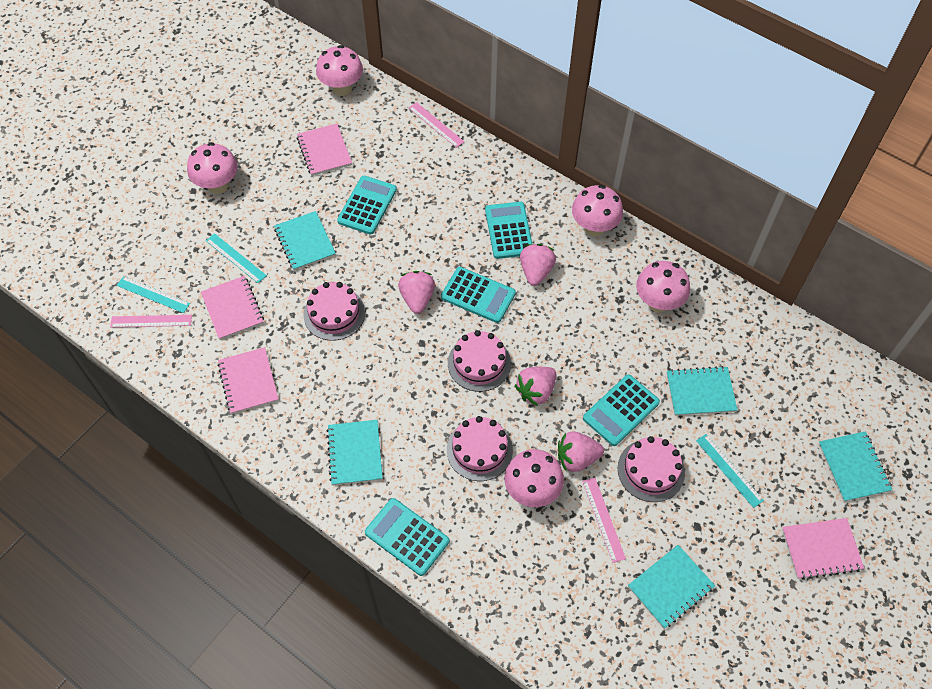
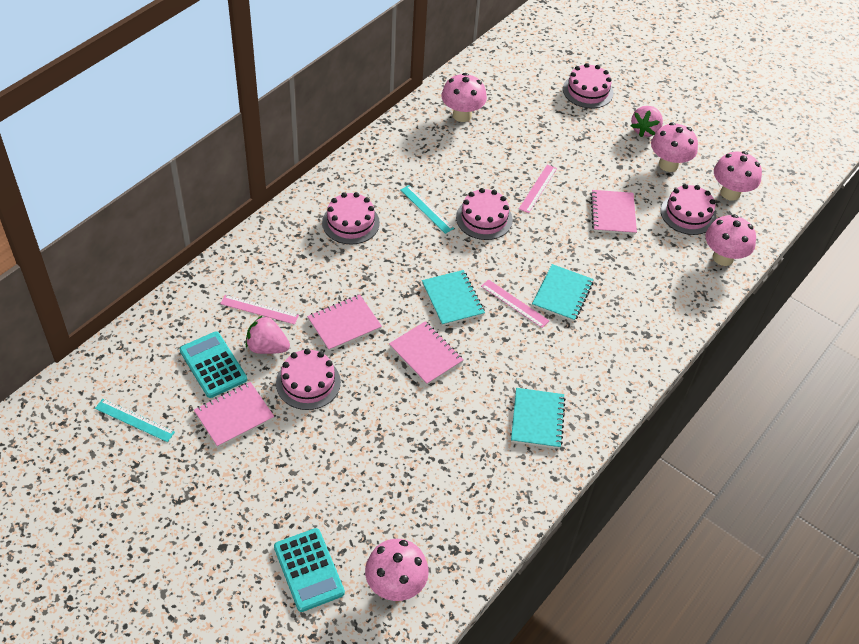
pink cake: 4 -> 5
pink strawberry: 4 -> 2
turquoise calculator: 5 -> 2
turquoise notebook: 5 -> 3
turquoise ruler: 3 -> 2

